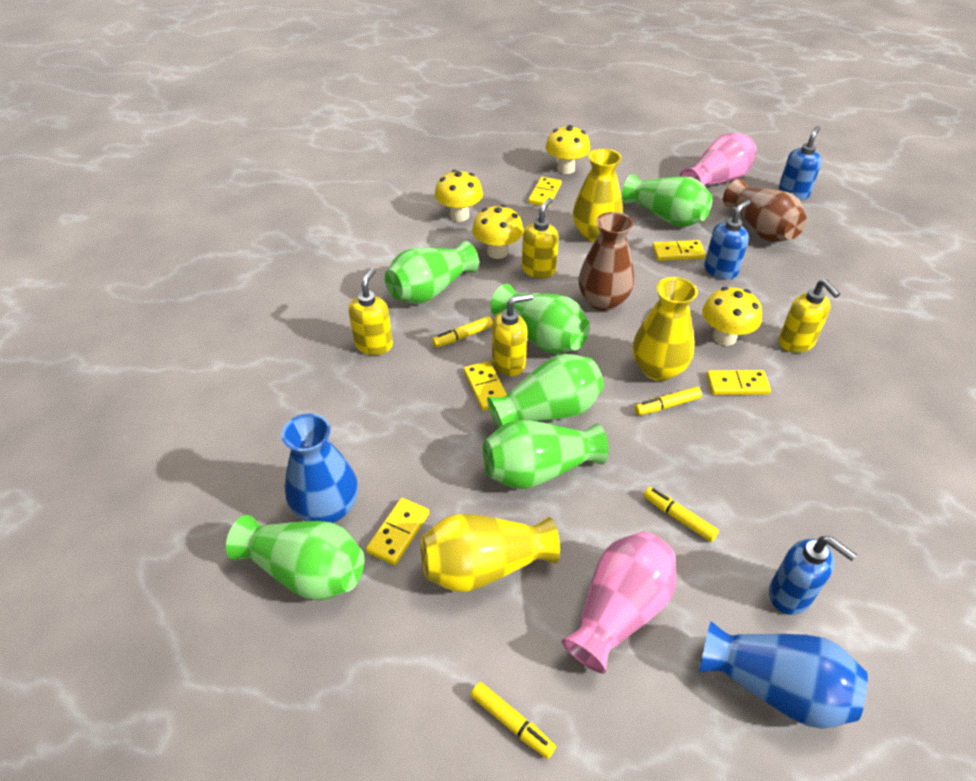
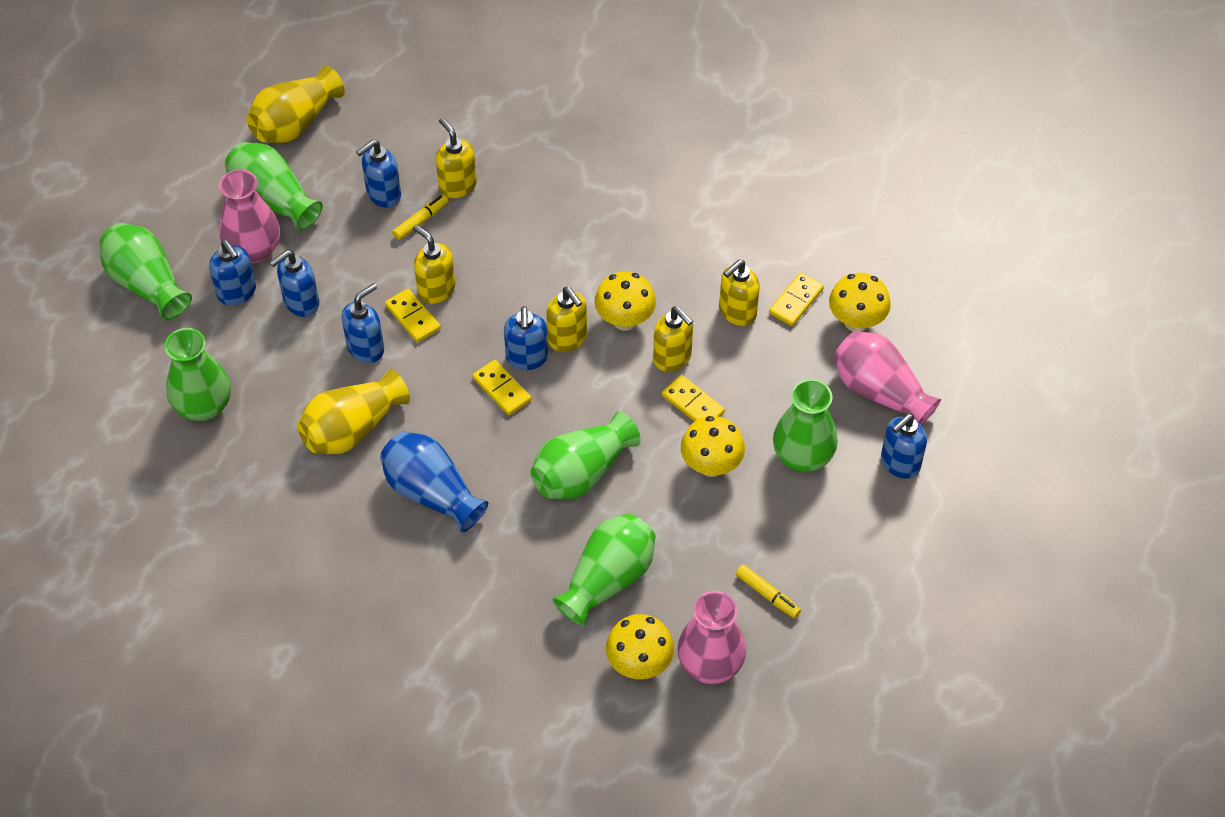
blue soap dispenser: 3 -> 6
blue vase: 2 -> 1
brown vase: 2 -> 0
pink vase: 2 -> 3
yellow domino: 5 -> 4
yellow marker: 4 -> 2
yellow soap dispenser: 4 -> 5
yellow vase: 3 -> 2

